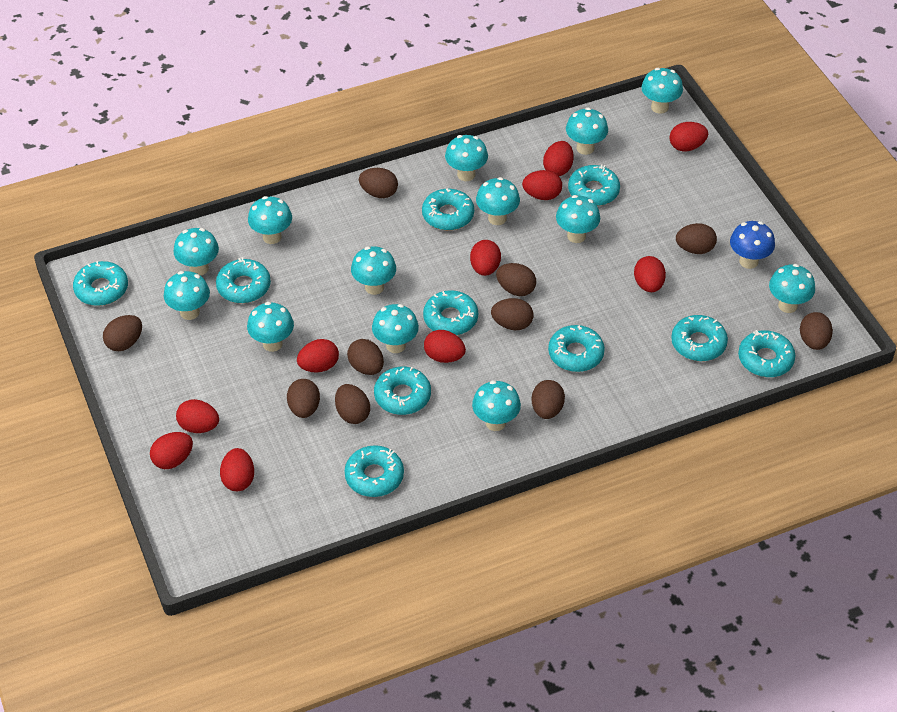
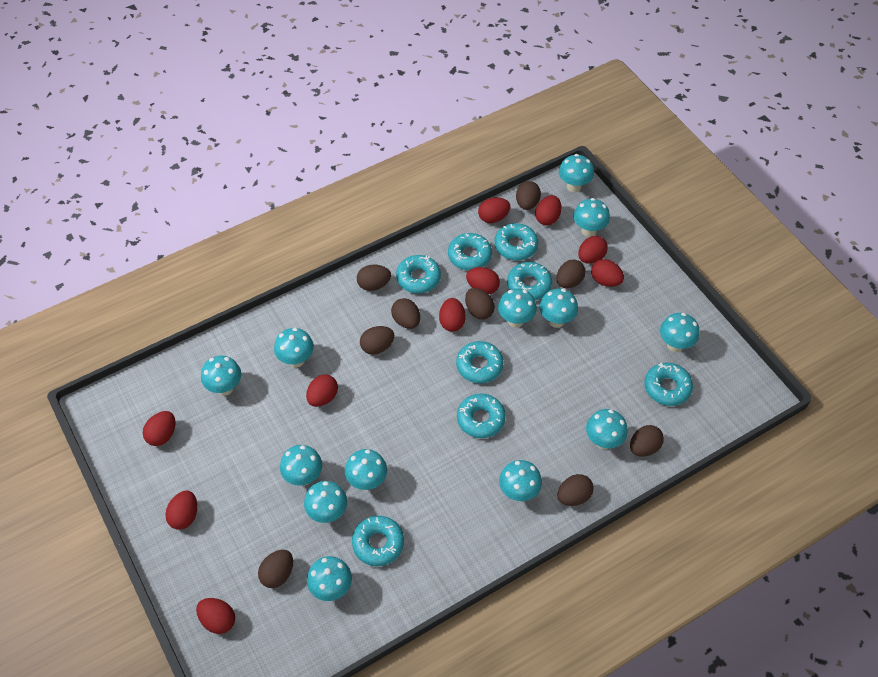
blue mushroom: 1 -> 0
brown egg: 10 -> 9
turquoise donut: 10 -> 8

